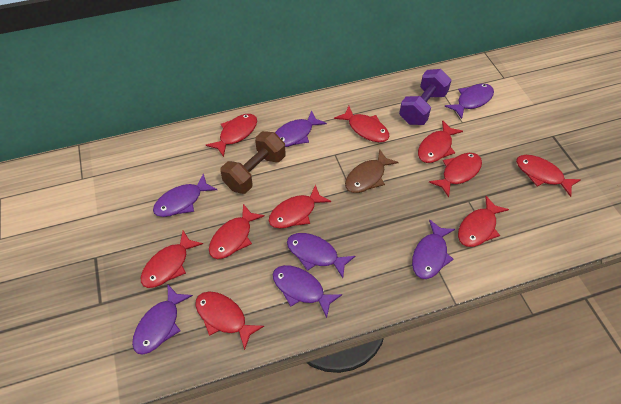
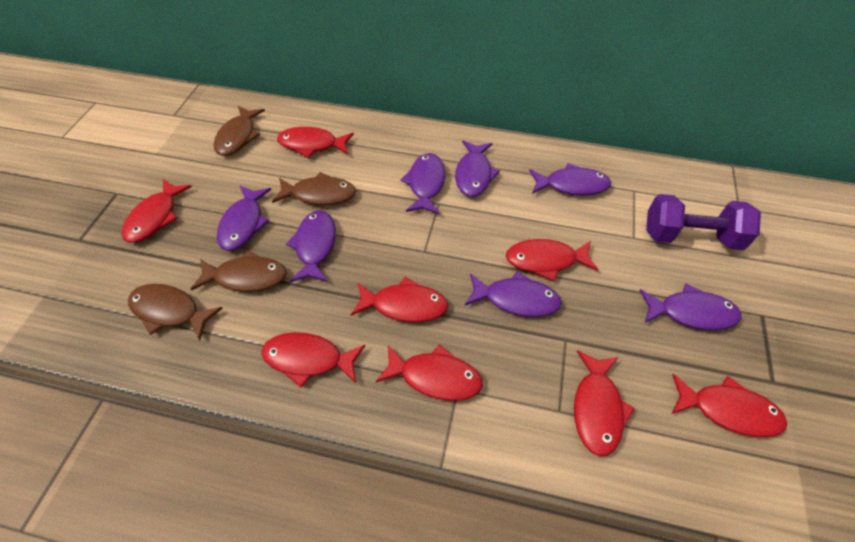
brown dumbbell: 1 -> 0
brown fish: 1 -> 4
red fish: 10 -> 8

